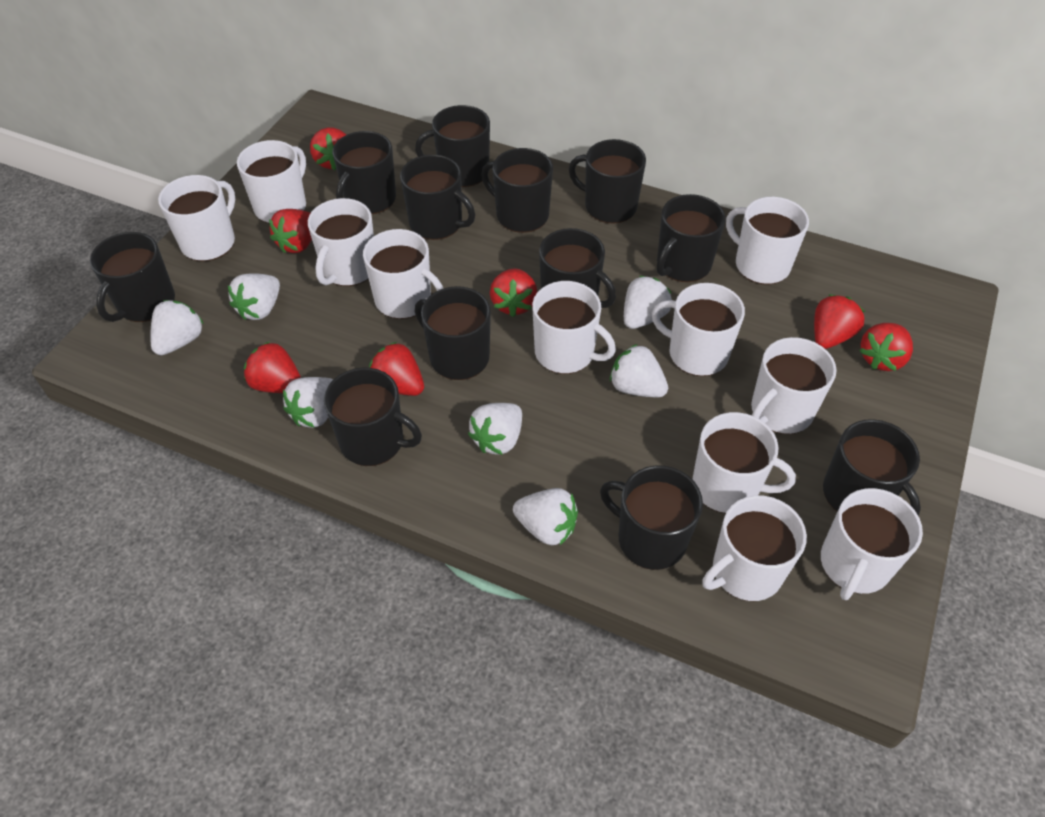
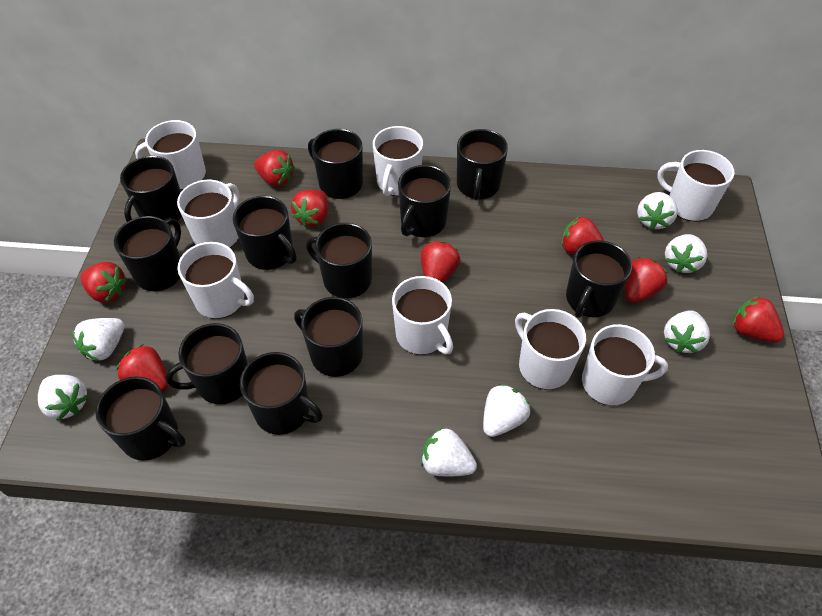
red strawberry: 7 -> 8
white mug: 11 -> 8

